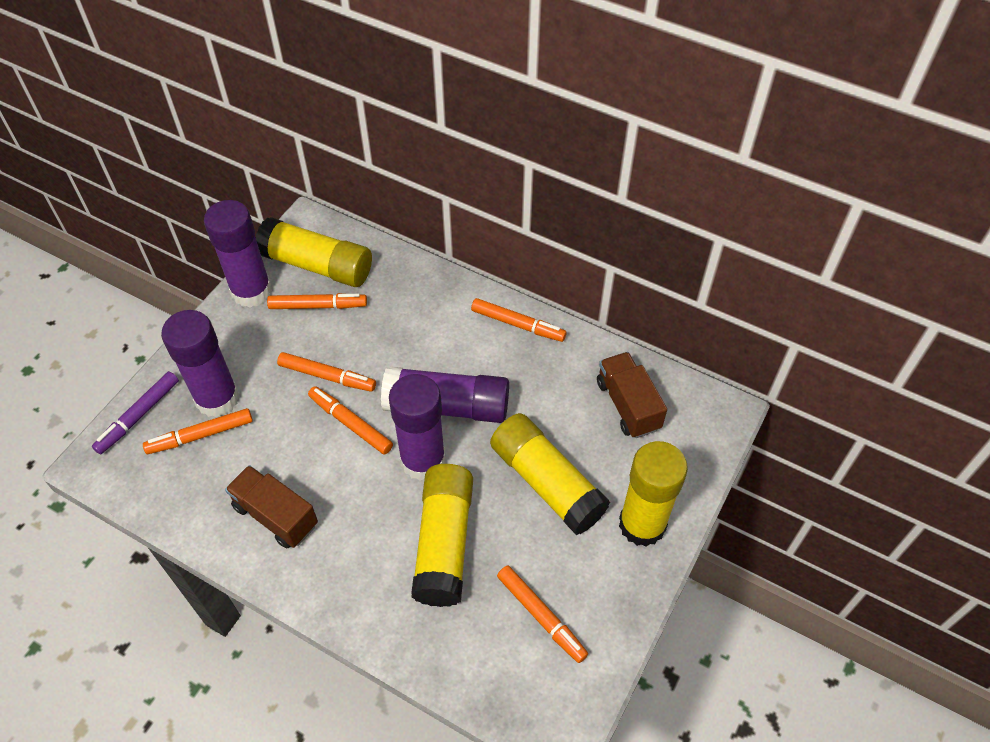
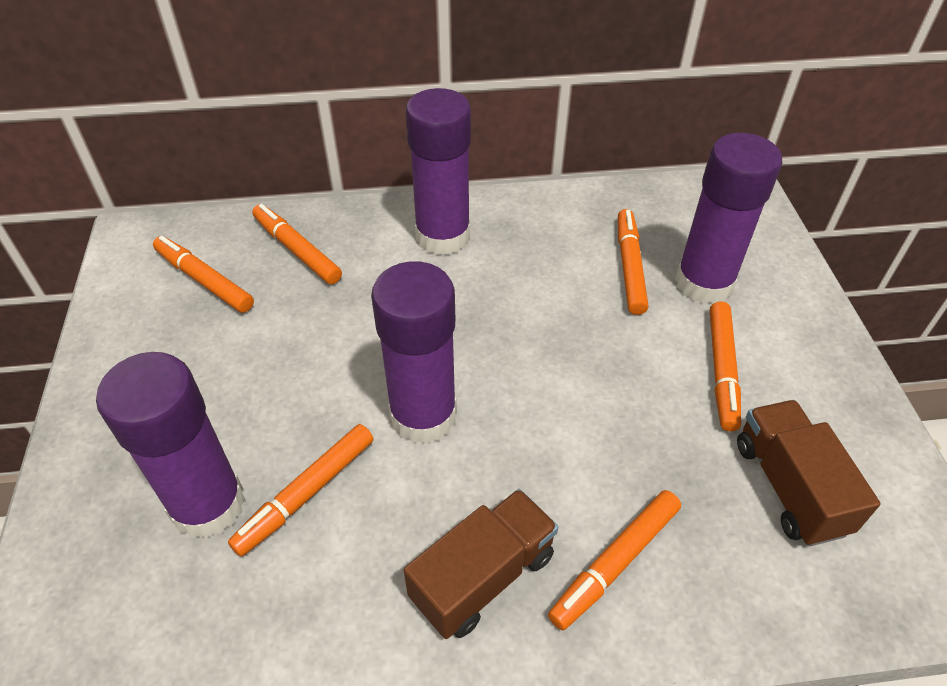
purple marker: 1 -> 0
yellow glue stick: 4 -> 0

